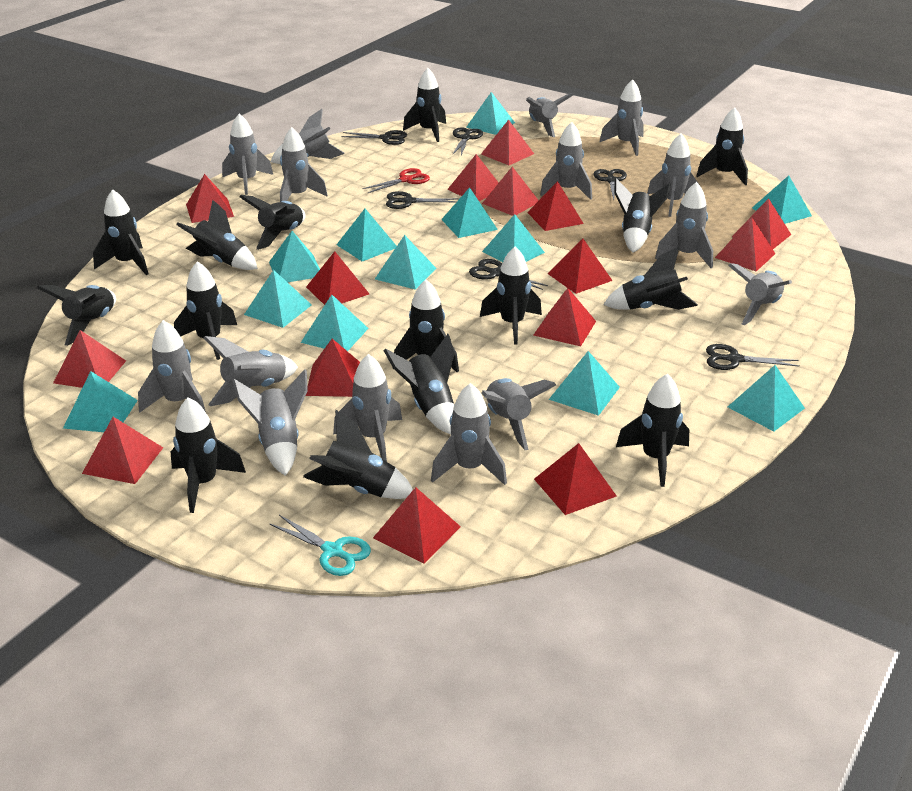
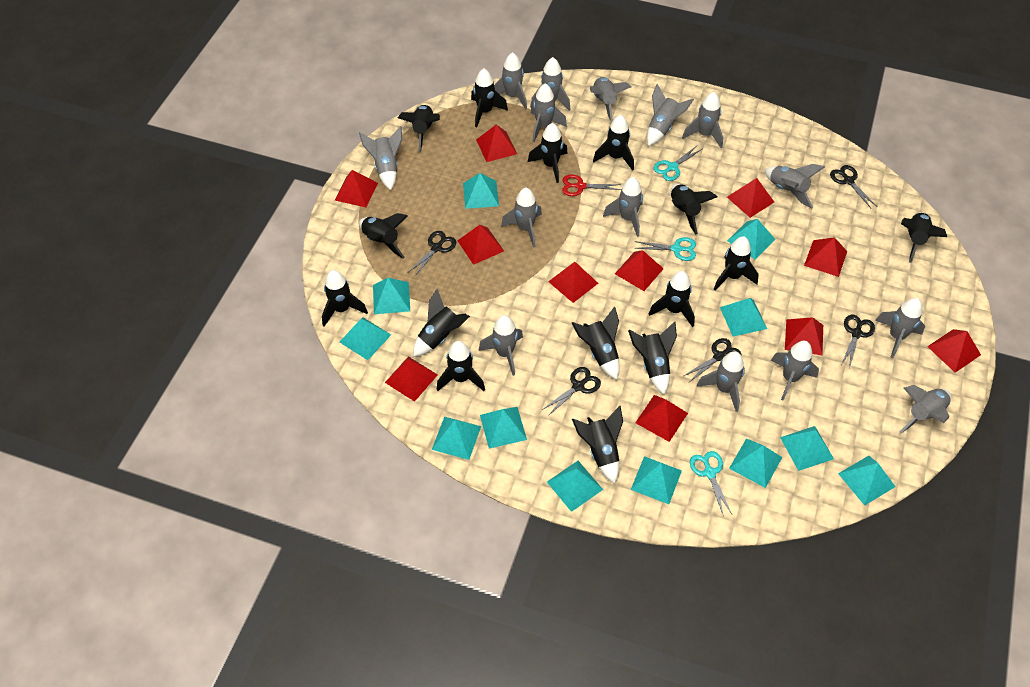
black scissors: 6 -> 5
red pyramid: 15 -> 11
turquoise scissors: 1 -> 3

